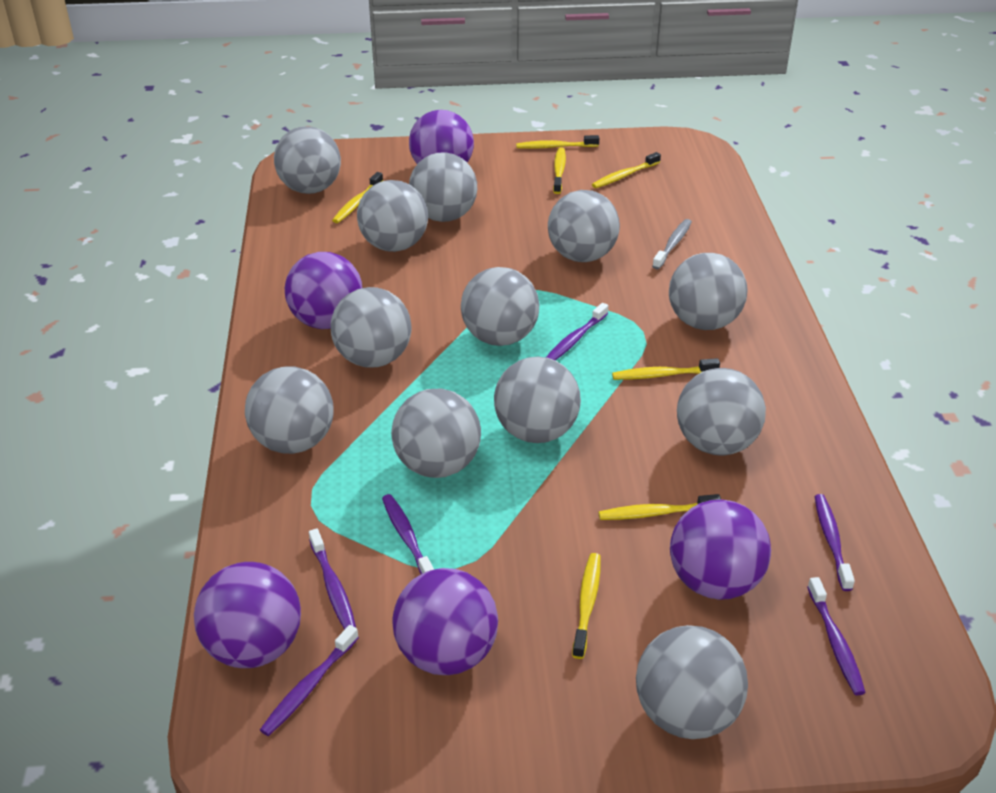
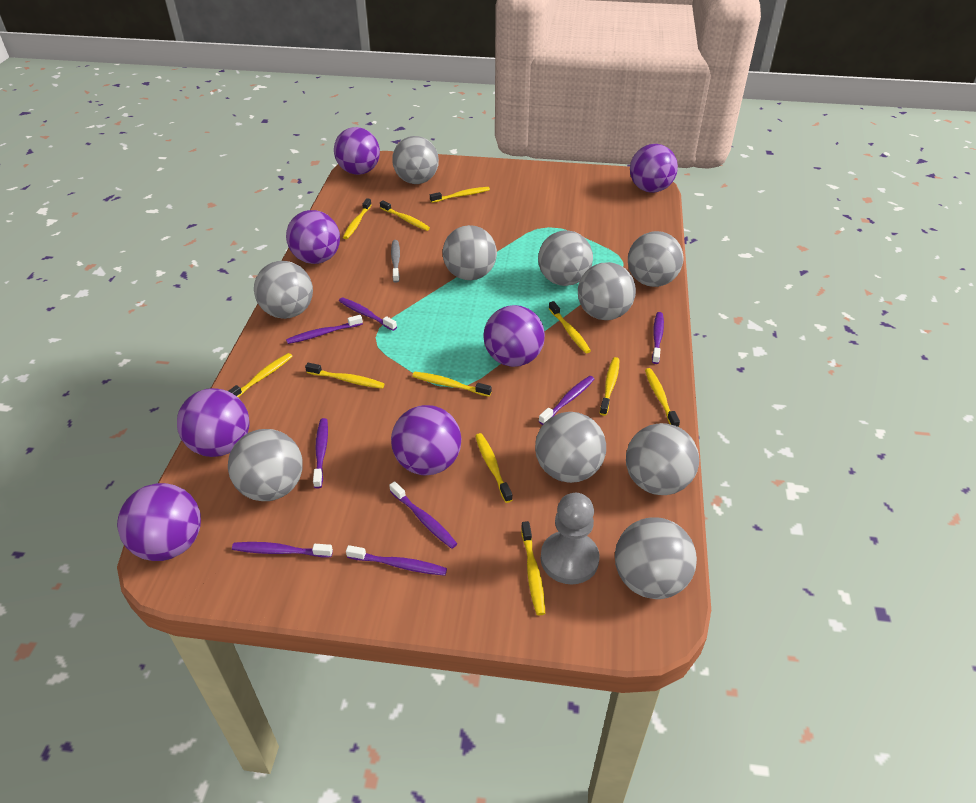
grey ball: 12 -> 10
grey pawn: 0 -> 1
purple ball: 5 -> 7
purple toothbrush: 6 -> 8
yellow toothbrush: 7 -> 11

